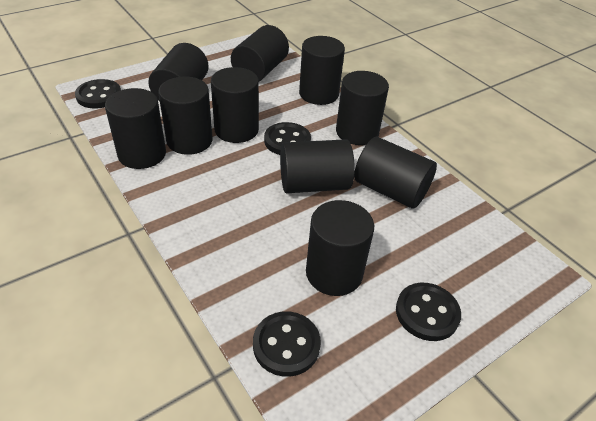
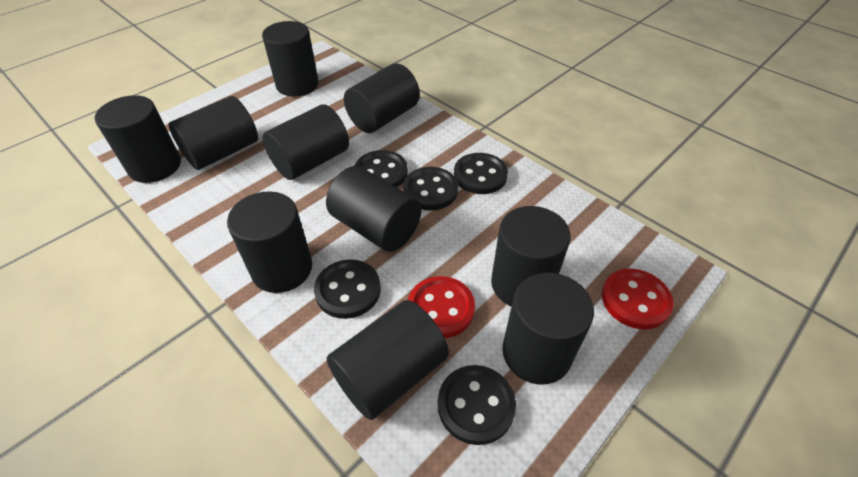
black button: 4 -> 5
red button: 0 -> 2

